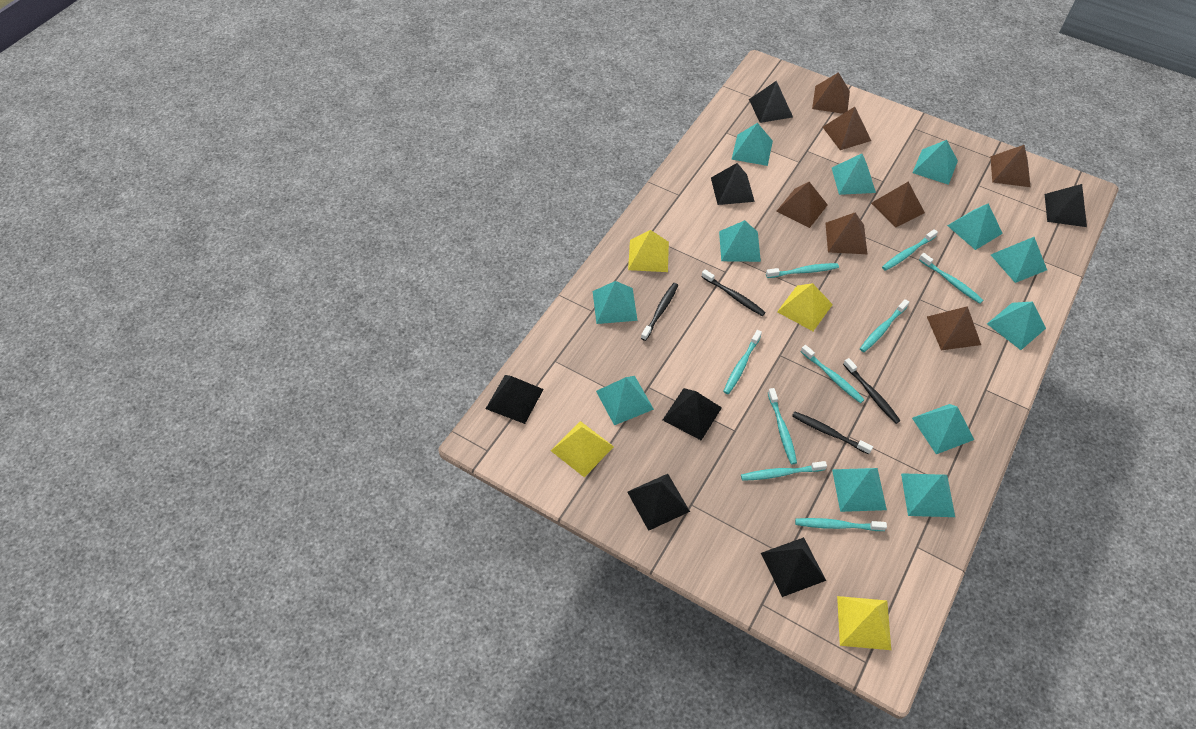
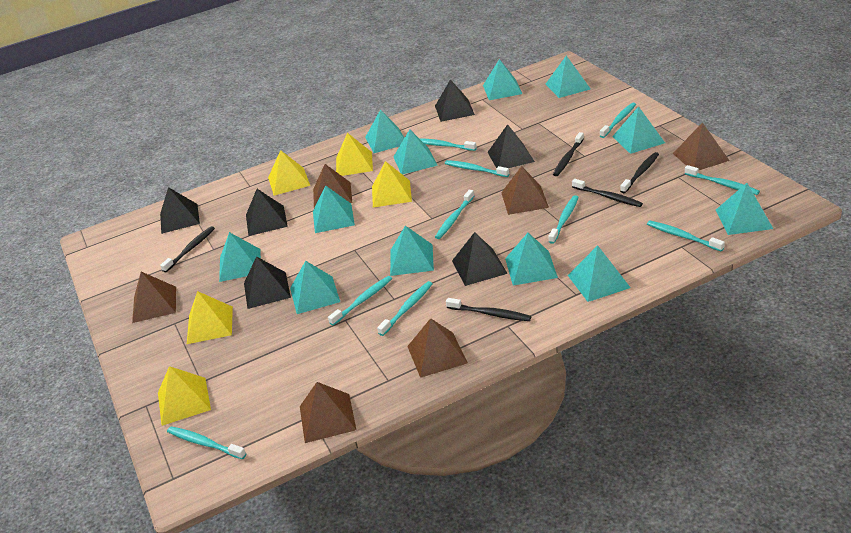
black pyramid: 7 -> 6
black toothbrush: 4 -> 5
brown pyramid: 7 -> 6
turquoise toothbrush: 9 -> 10
yellow pyramid: 4 -> 5

